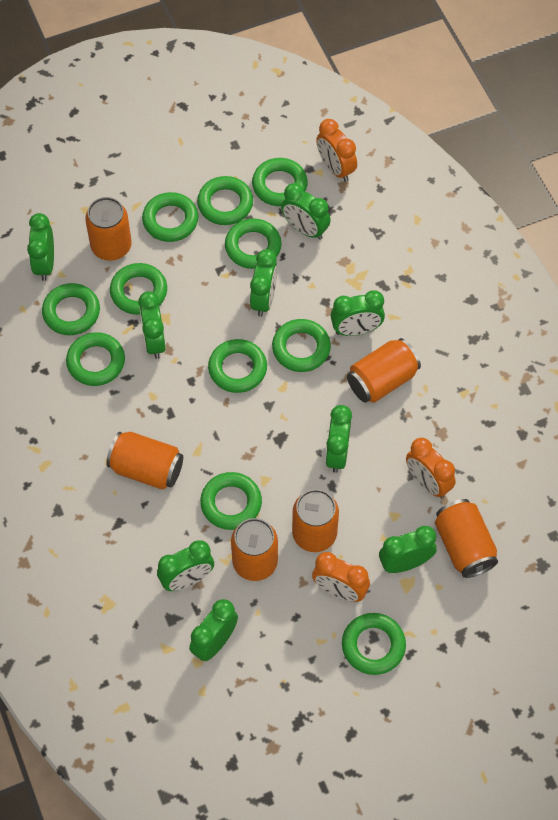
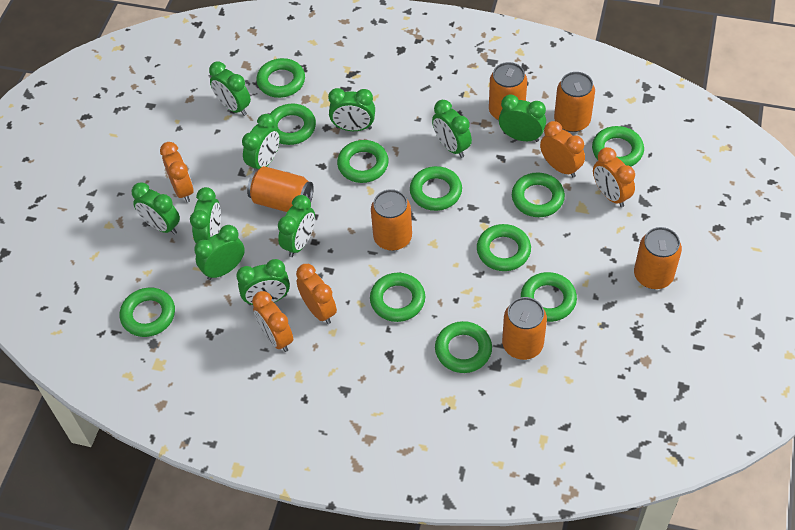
green clock: 9 -> 10
orange clock: 3 -> 5

